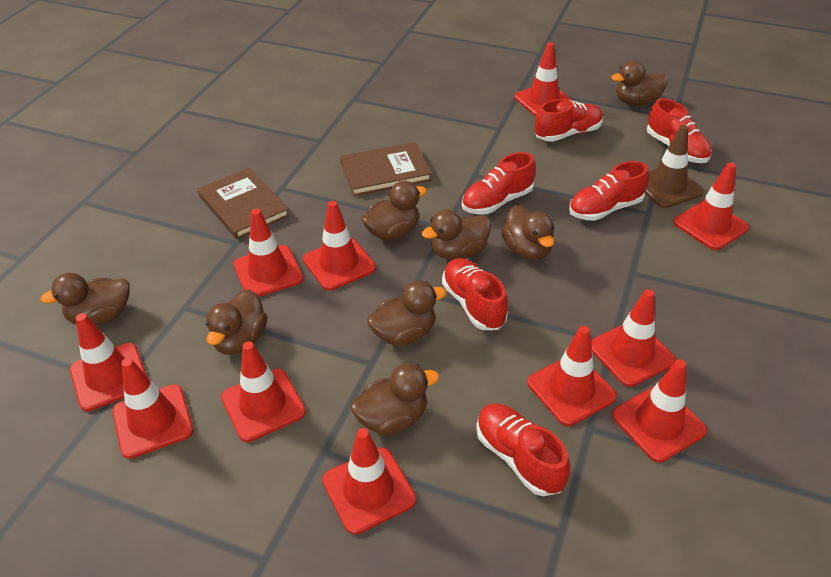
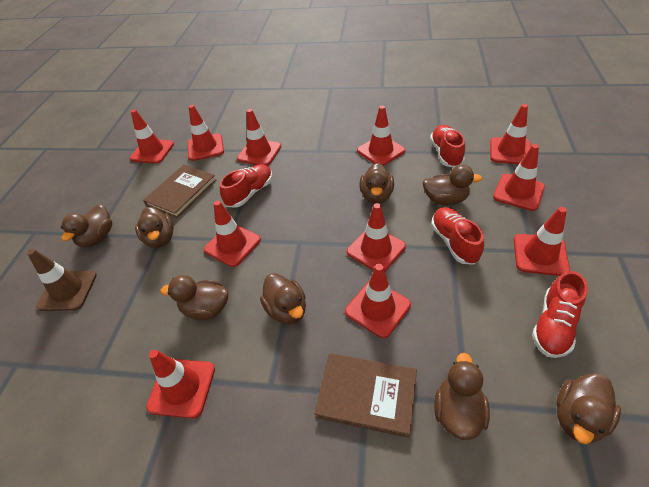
red shoe: 6 -> 4

